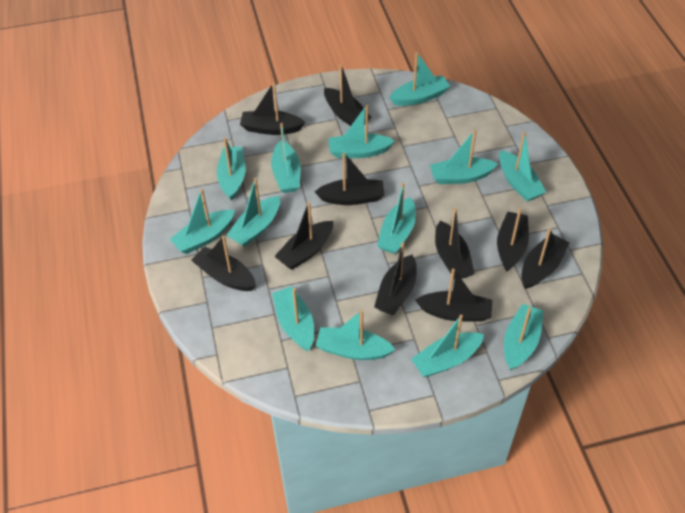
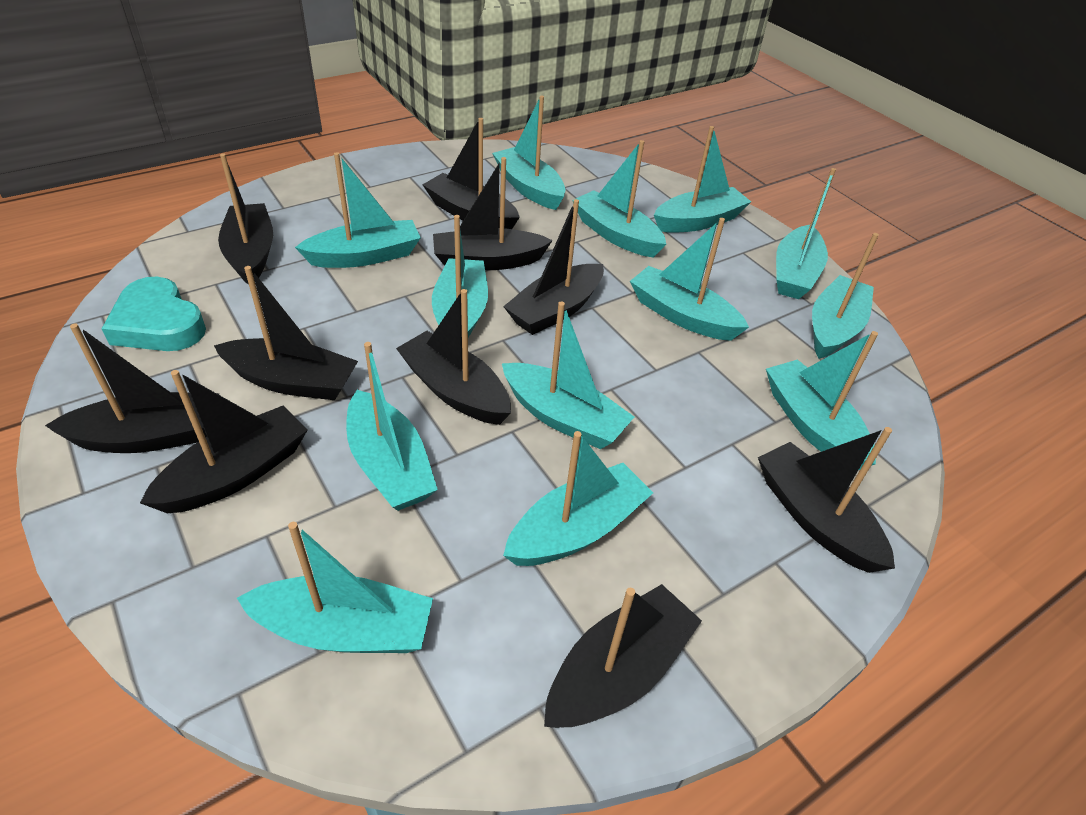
turquoise heart: 0 -> 1

